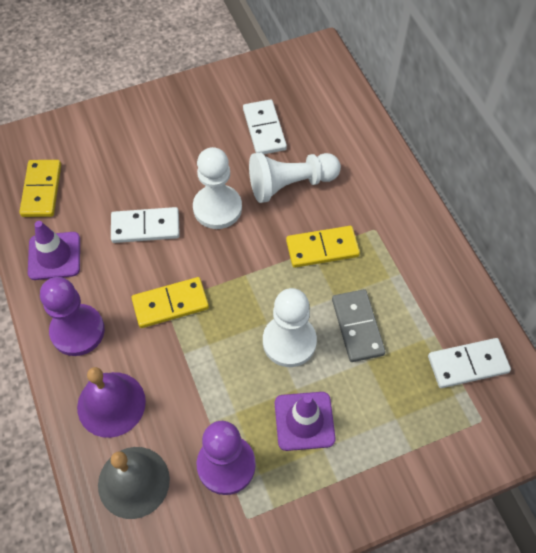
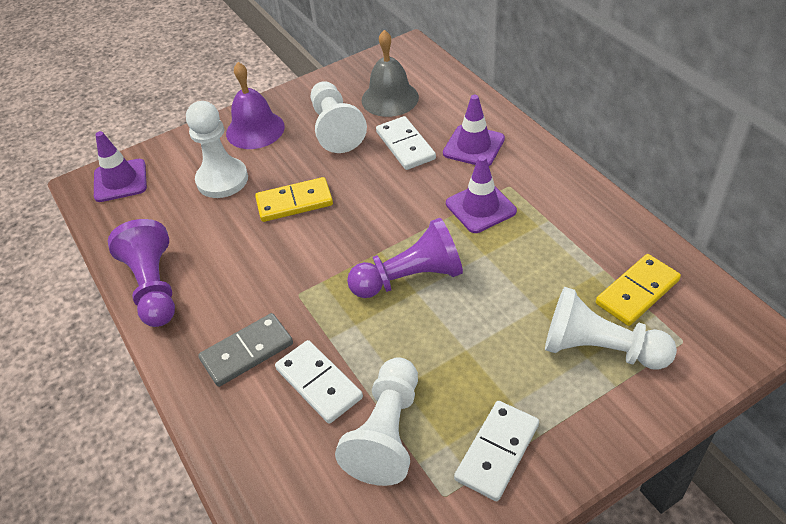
purple traffic cone: 2 -> 3
white pawn: 3 -> 4
yellow domino: 3 -> 2

